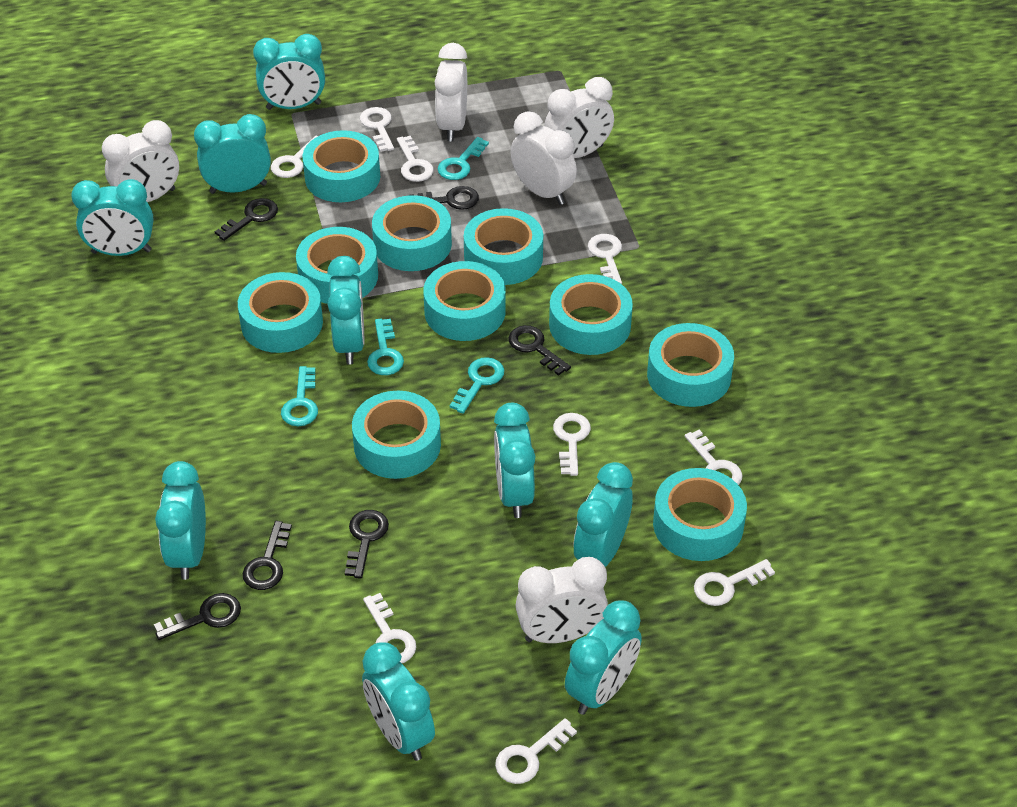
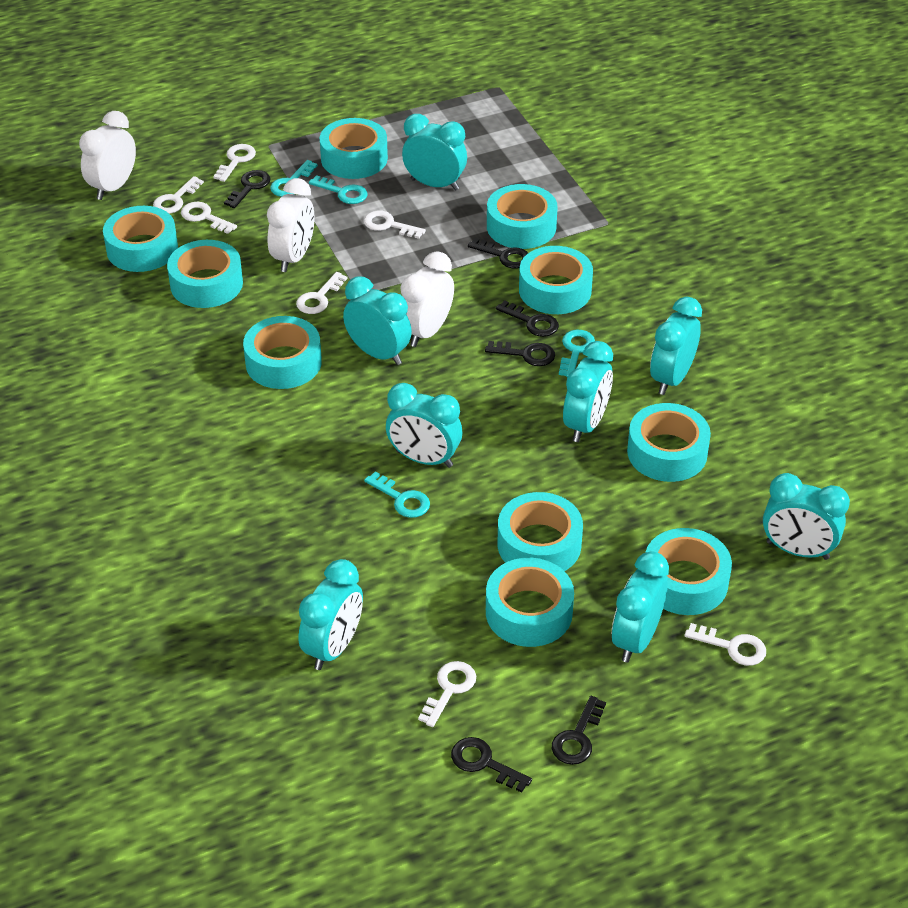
turquoise clock: 9 -> 8
white clock: 5 -> 3
white key: 9 -> 7

